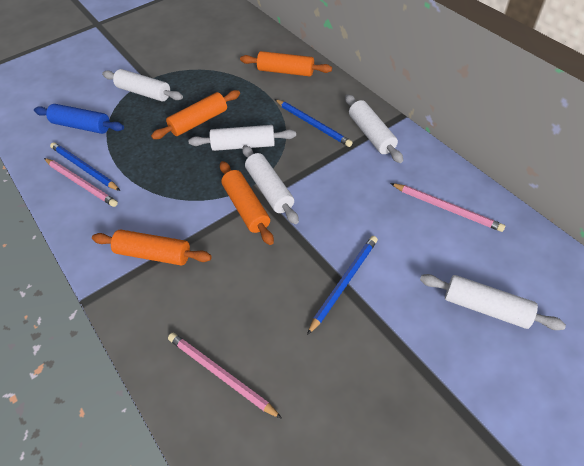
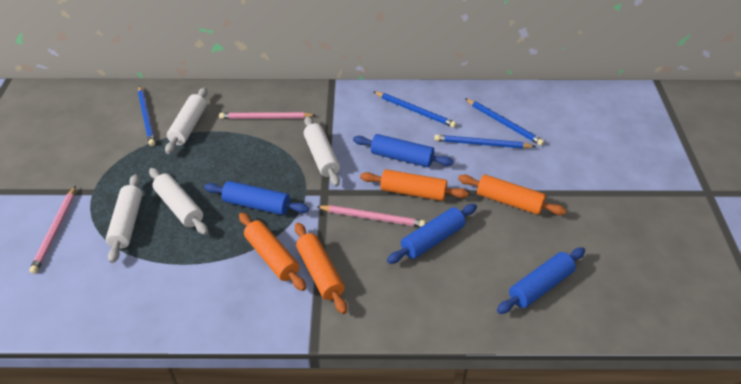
blue pencil: 3 -> 4
blue rolling pin: 1 -> 4
white rolling pin: 5 -> 4

